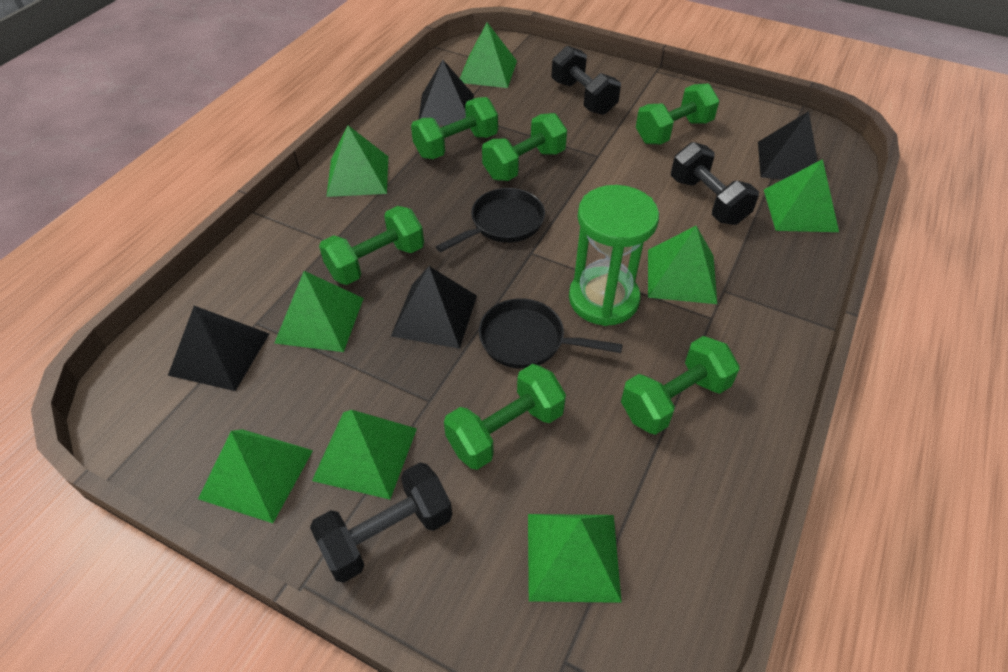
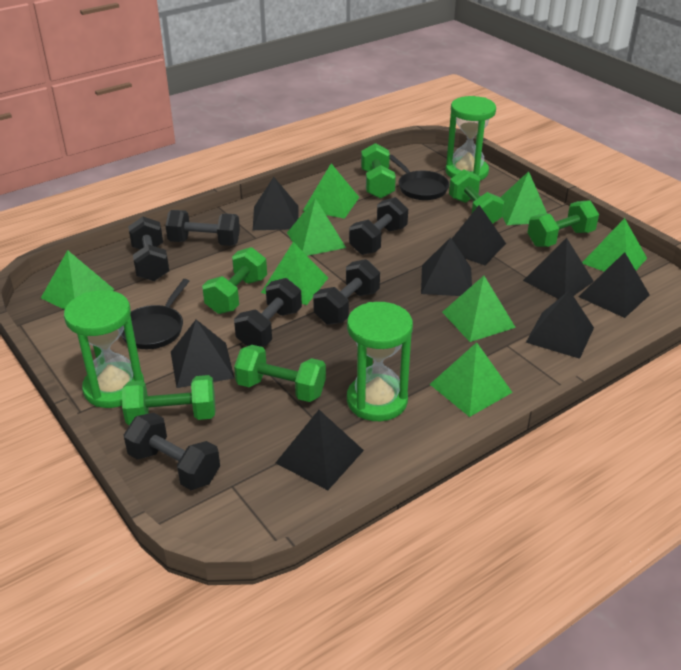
black dumbbell: 3 -> 6
black pyramid: 4 -> 8
green hourglass: 1 -> 3

